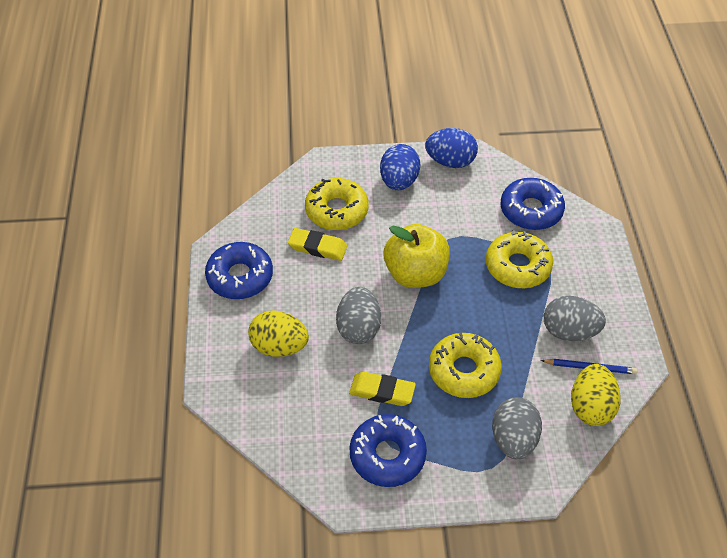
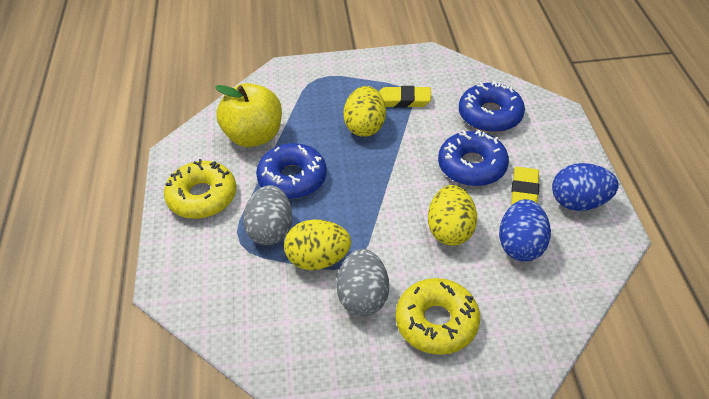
blue pencil: 1 -> 0
grey egg: 3 -> 2
yellow donut: 3 -> 2
yellow egg: 2 -> 3

